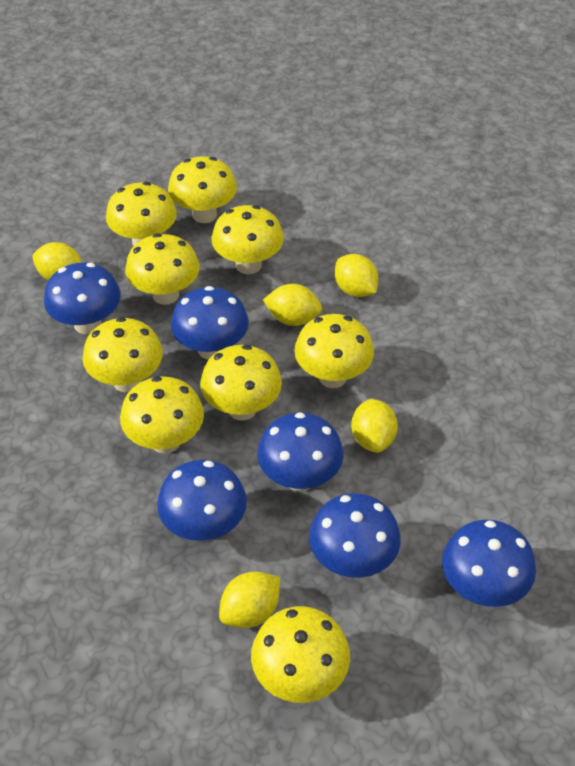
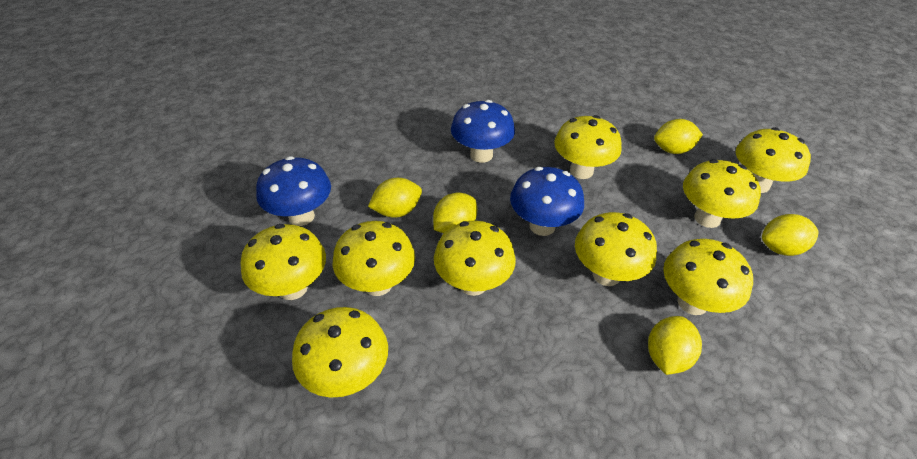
blue mushroom: 6 -> 3

